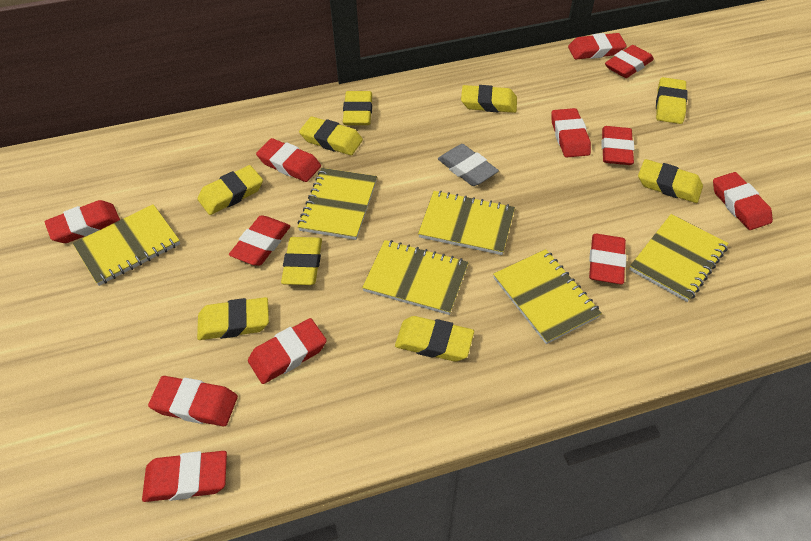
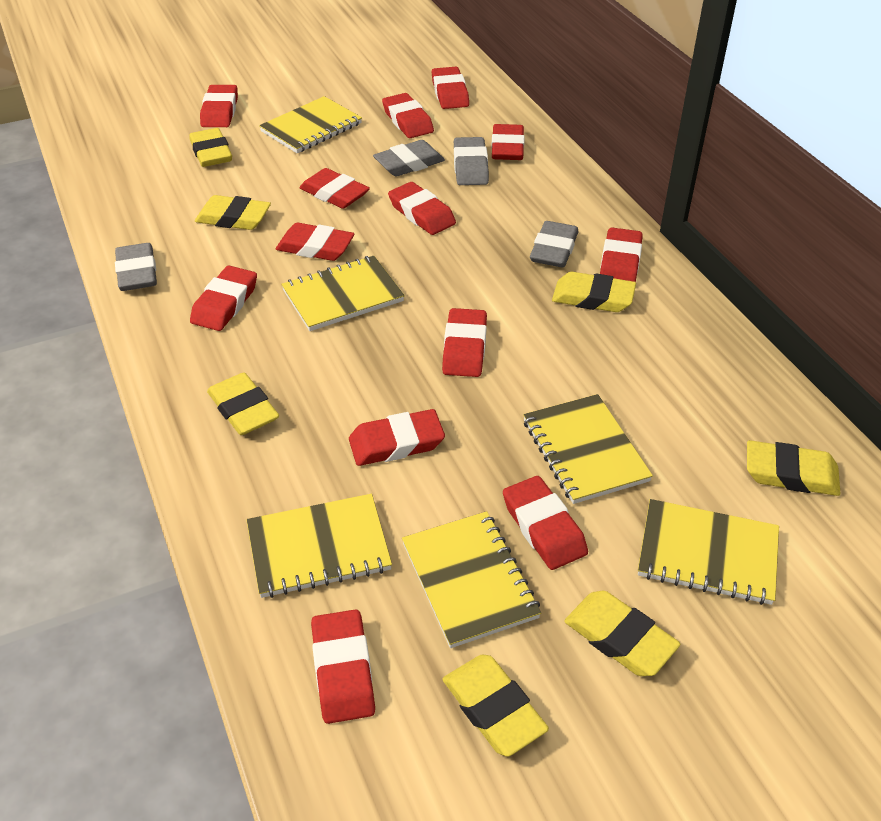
grey eraser: 1 -> 4
red eraser: 12 -> 13
yellow eraser: 9 -> 7

